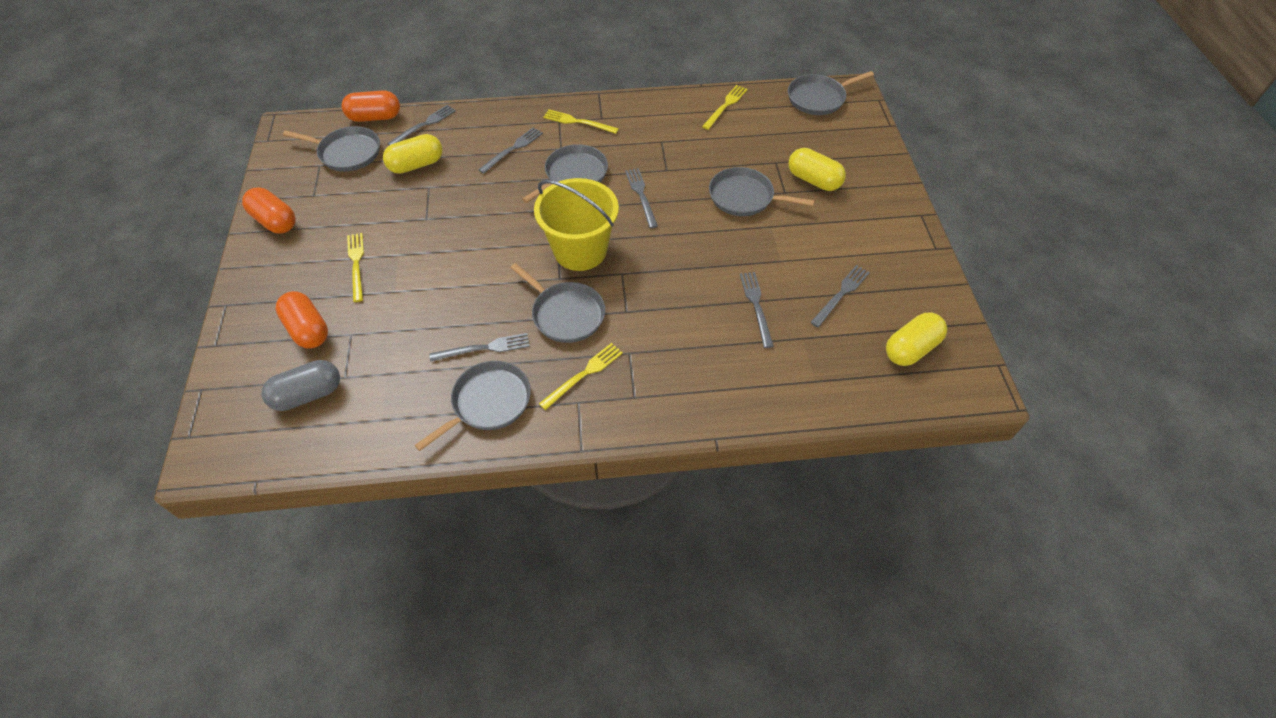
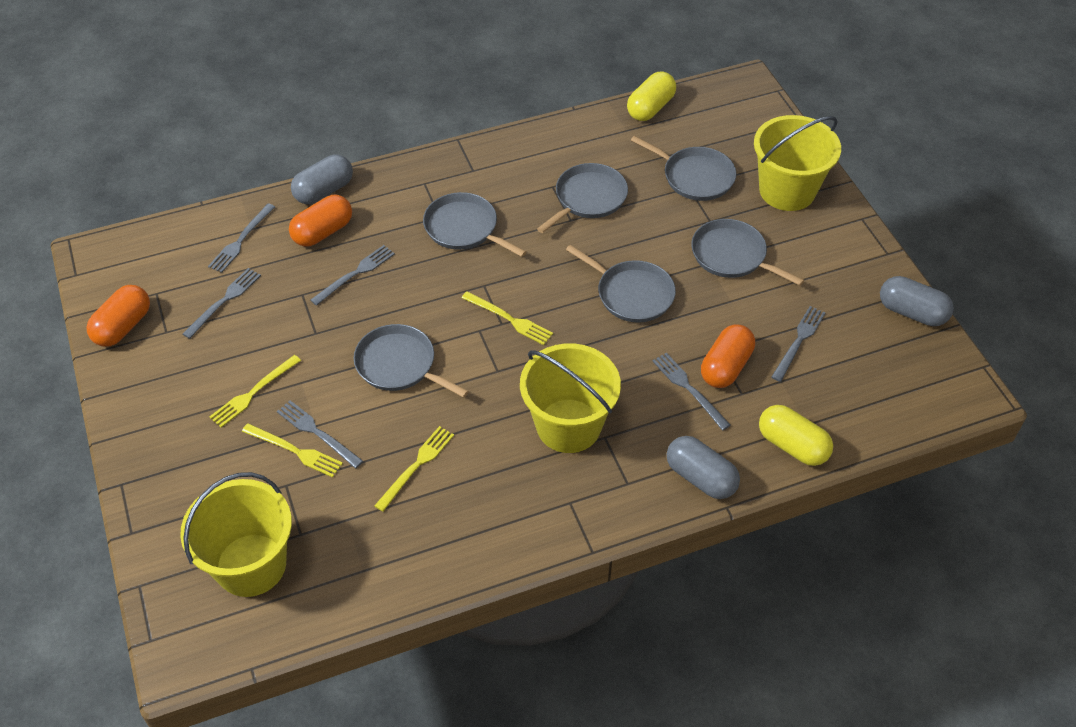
grey capsule: 1 -> 3
yellow bucket: 1 -> 3
yellow capsule: 3 -> 2

